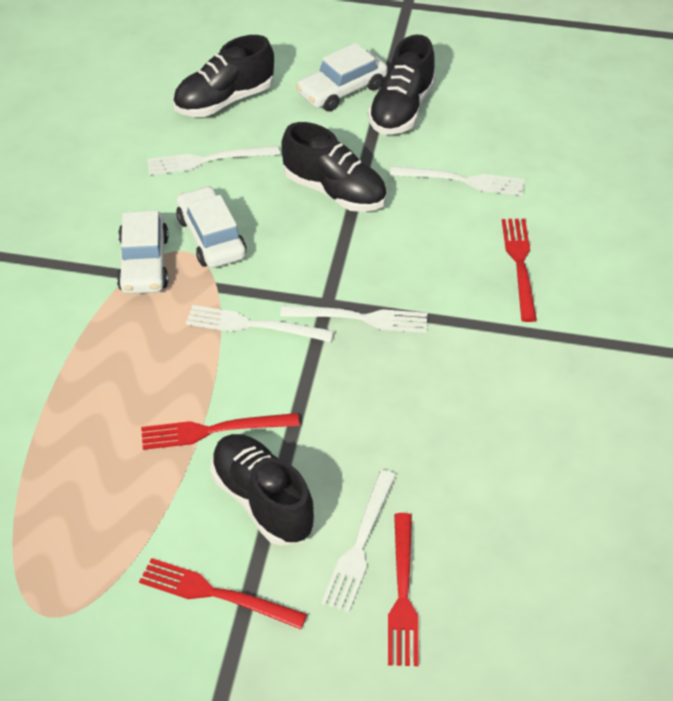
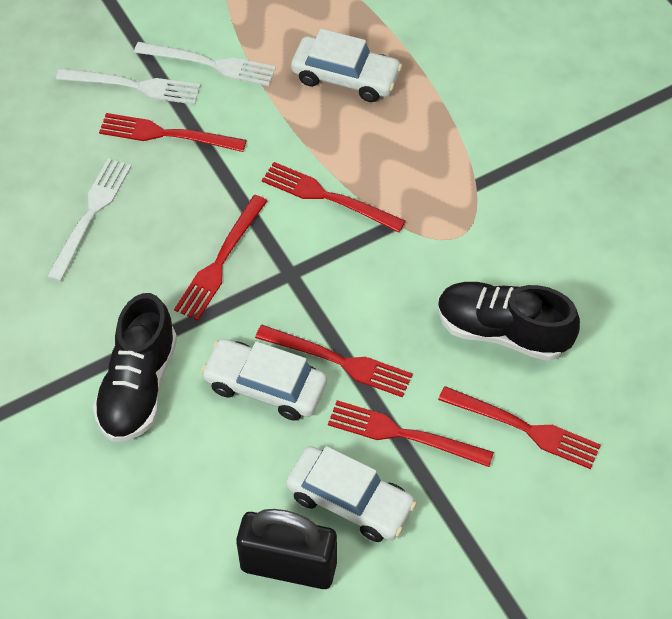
black padlock: 0 -> 1
black shoe: 4 -> 2
red fork: 4 -> 6
white fork: 5 -> 3

